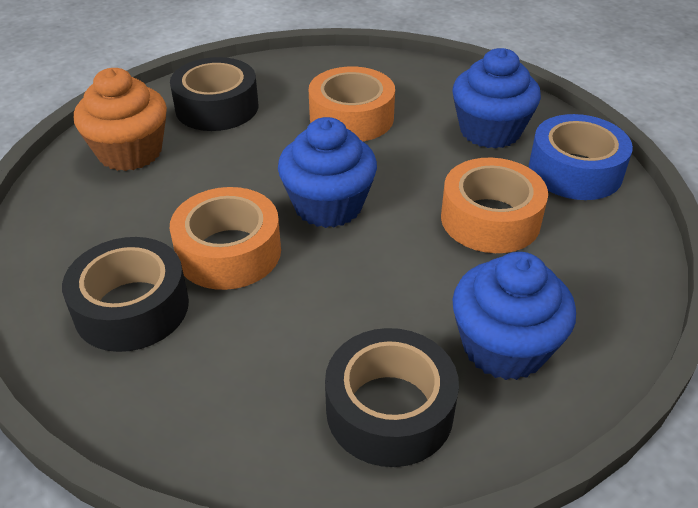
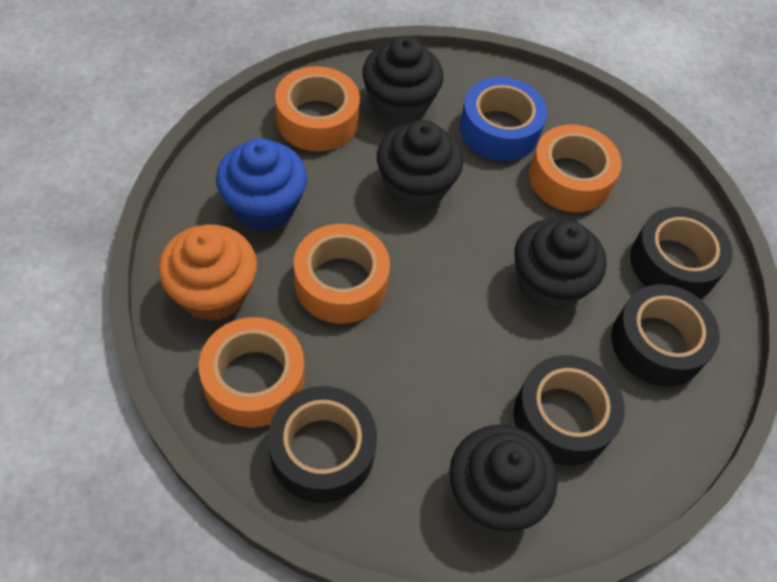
black cupcake: 0 -> 4
black tape: 3 -> 4
blue cupcake: 3 -> 1
orange tape: 3 -> 4

